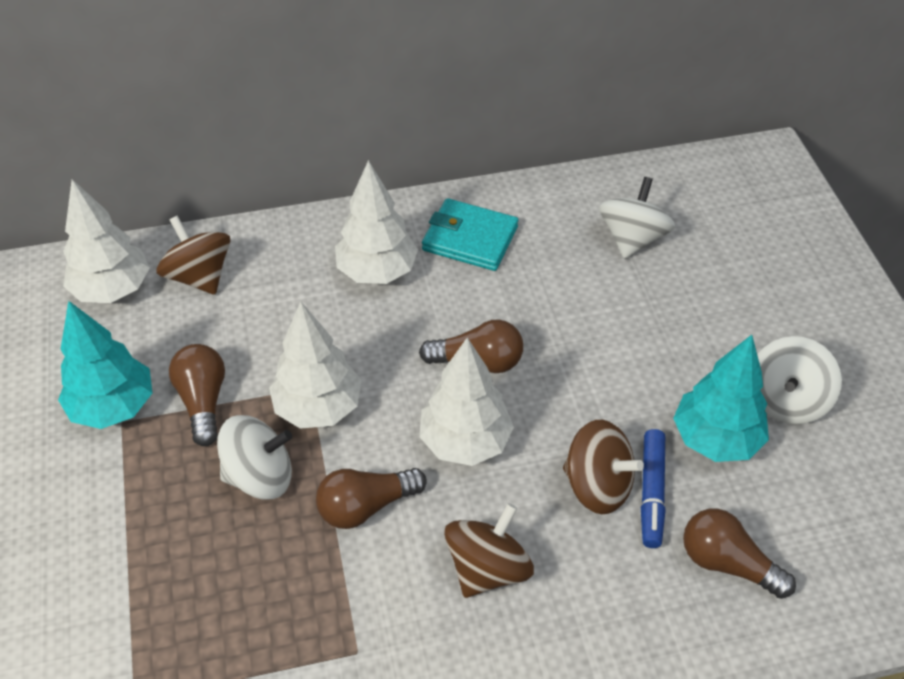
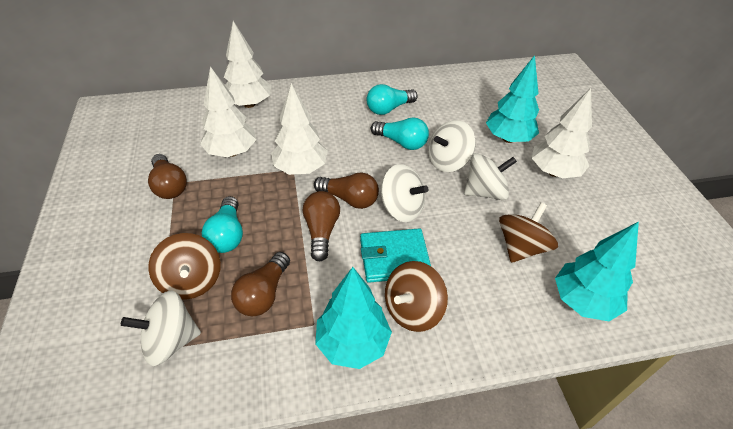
blue marker: 1 -> 0
turquoise light bulb: 0 -> 3
turquoise tree: 2 -> 3
white spinning top: 3 -> 4

